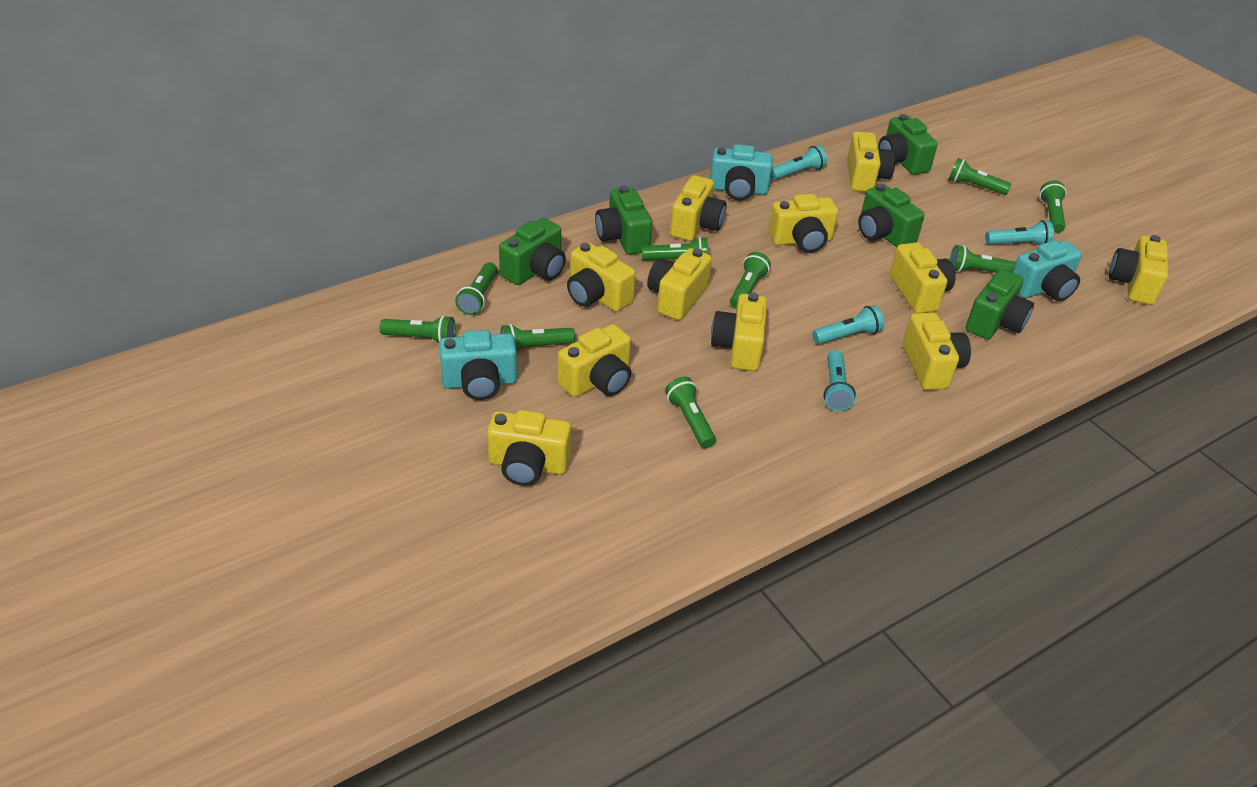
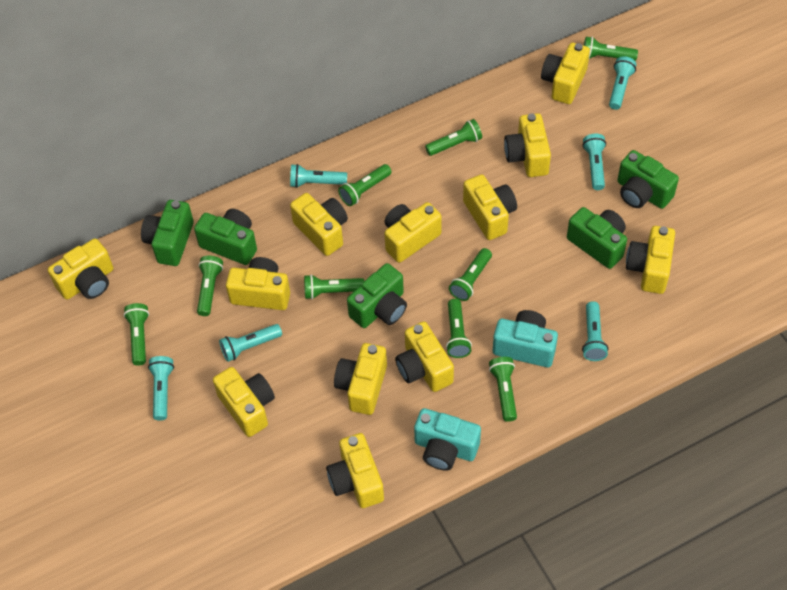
turquoise camera: 3 -> 2
turquoise flashlight: 4 -> 6
yellow camera: 11 -> 12

